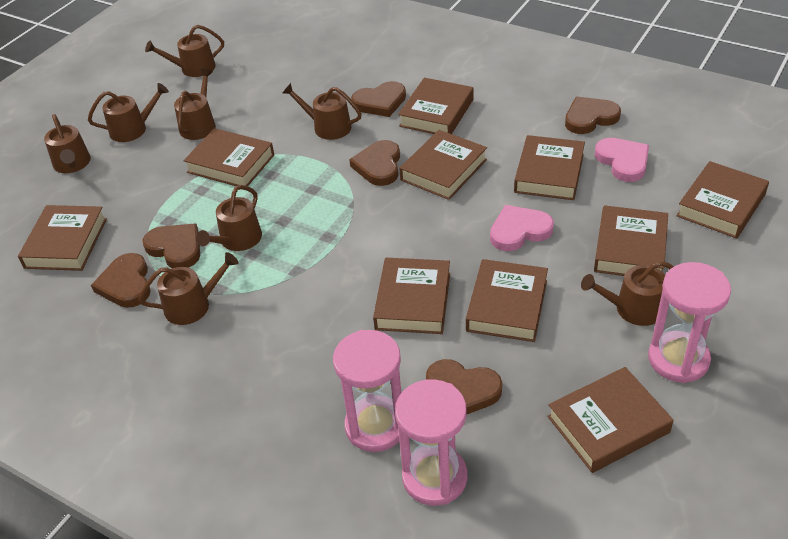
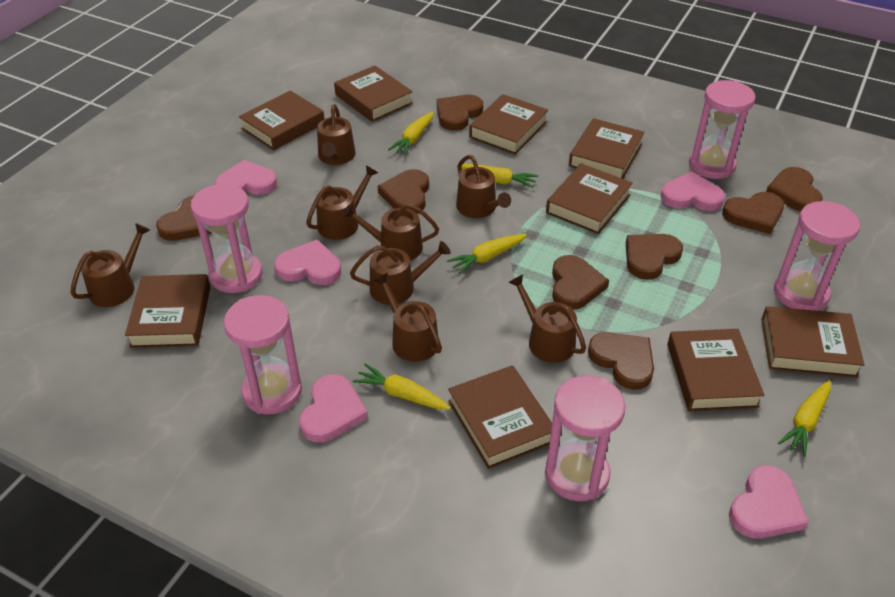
brown book: 10 -> 9
brown heart: 6 -> 8
pink heart: 2 -> 5
pink hourglass: 3 -> 5
yellow carrot: 0 -> 5

